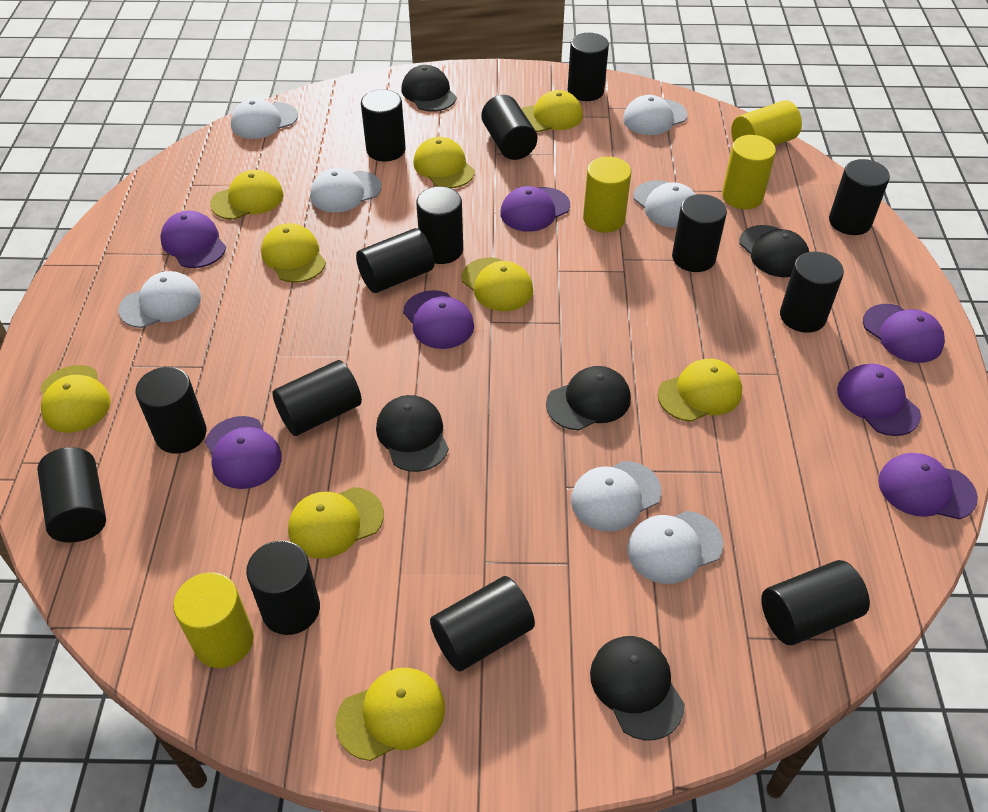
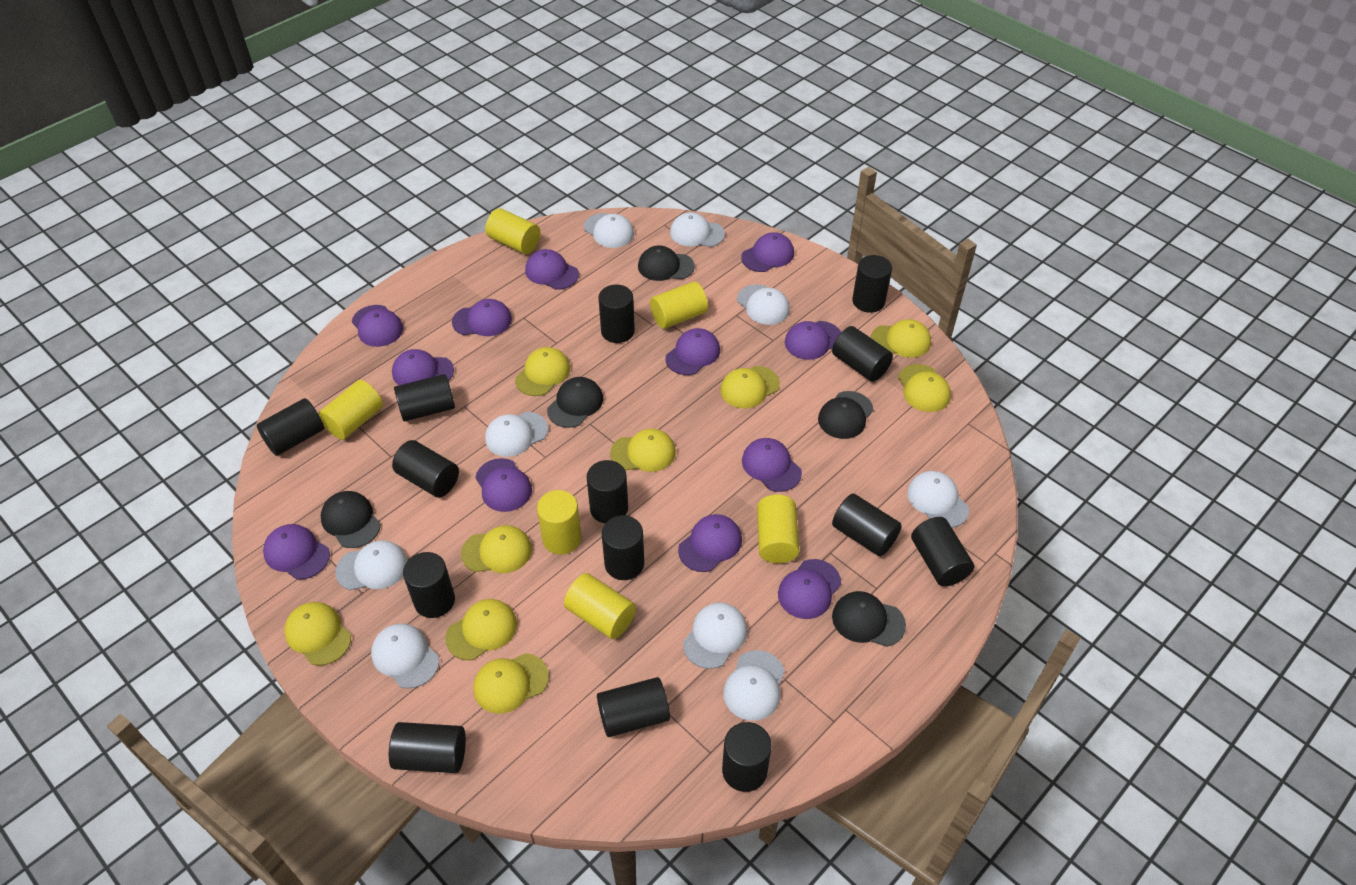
purple cap: 7 -> 12
white cap: 7 -> 9
yellow cylinder: 4 -> 6

